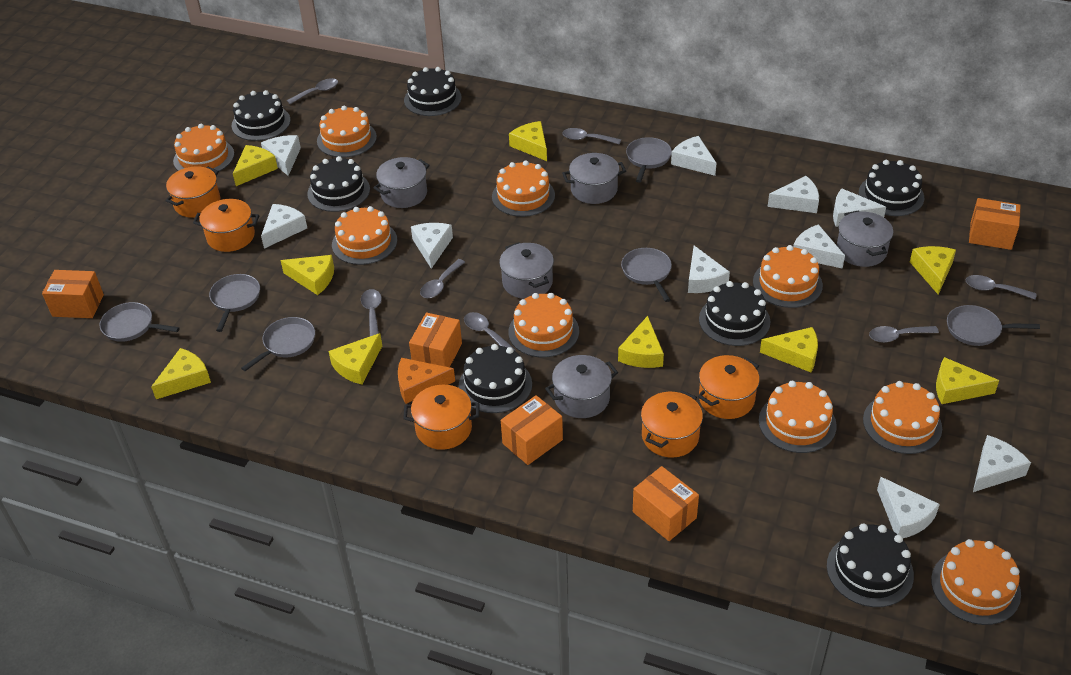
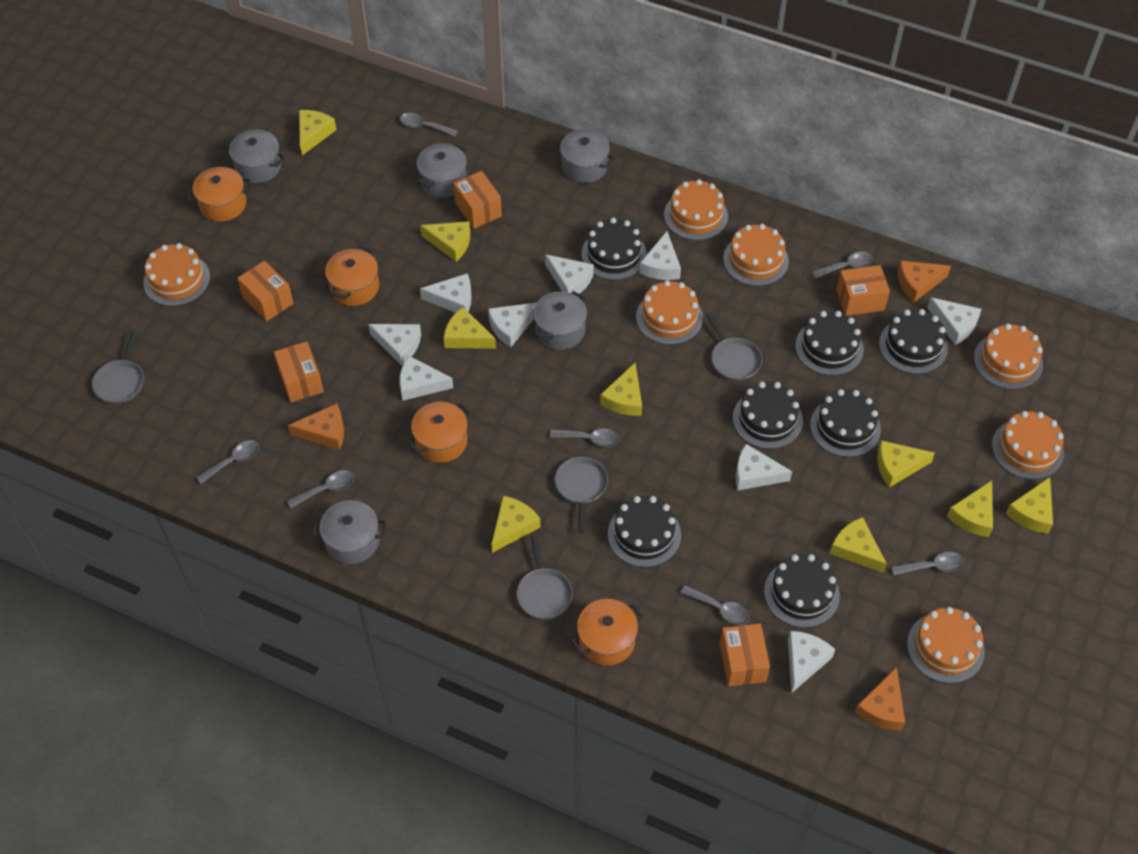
grey pan: 6 -> 4
orange cake: 9 -> 7
orange cheese: 1 -> 3
orange pot: 5 -> 4
white cheese: 10 -> 9

